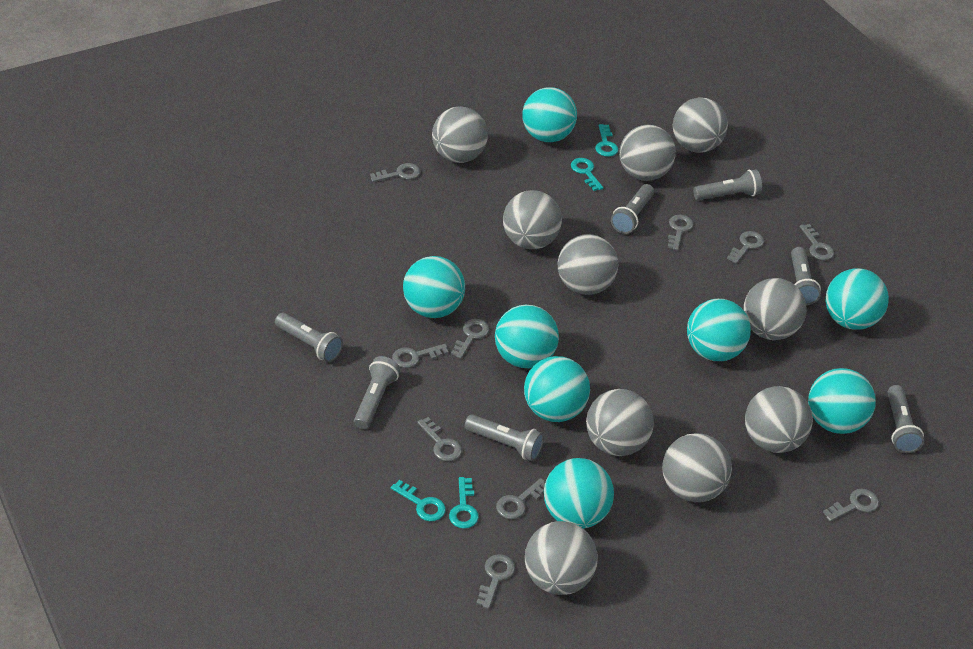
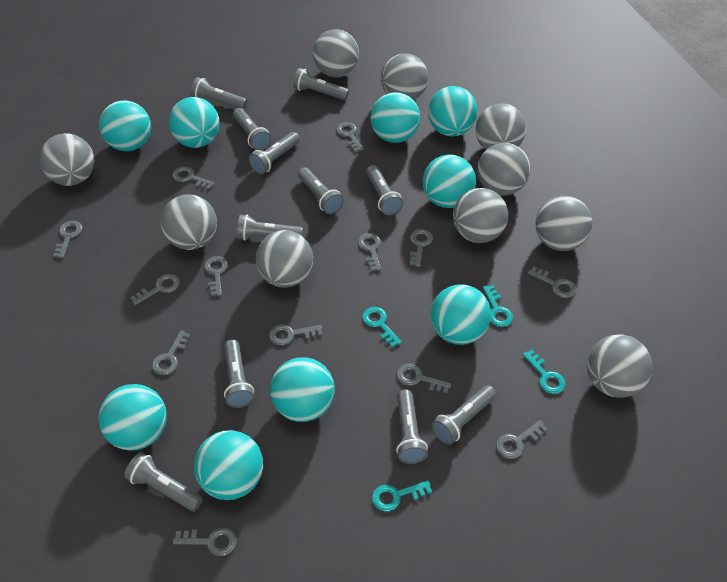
grey flashlight: 7 -> 11
grey key: 10 -> 13
turquoise ball: 8 -> 9

